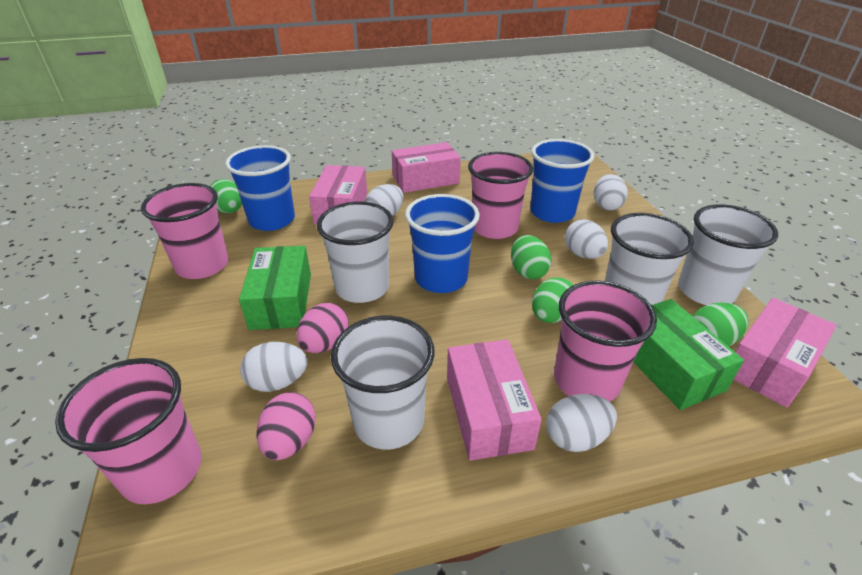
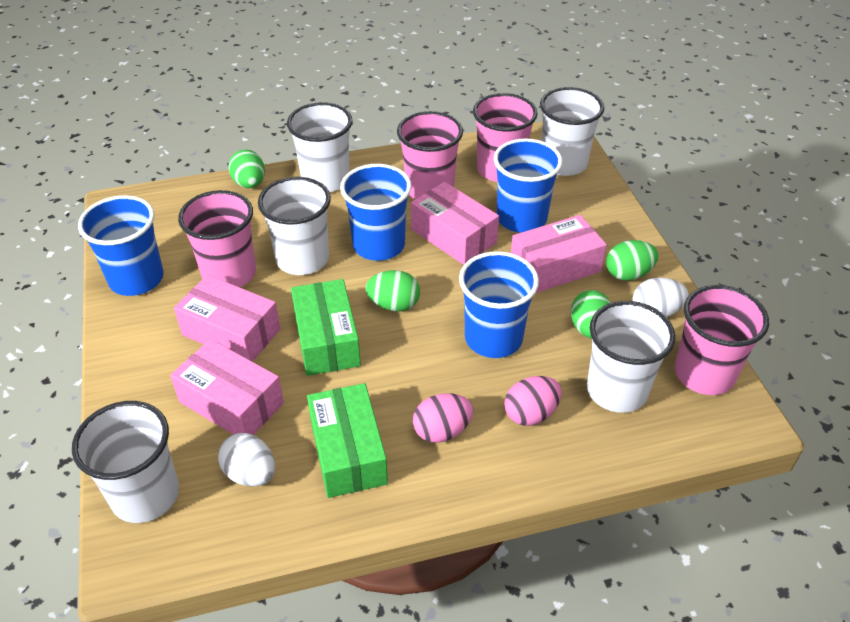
blue cup: 3 -> 4
white cup: 4 -> 5
white egg: 5 -> 2

